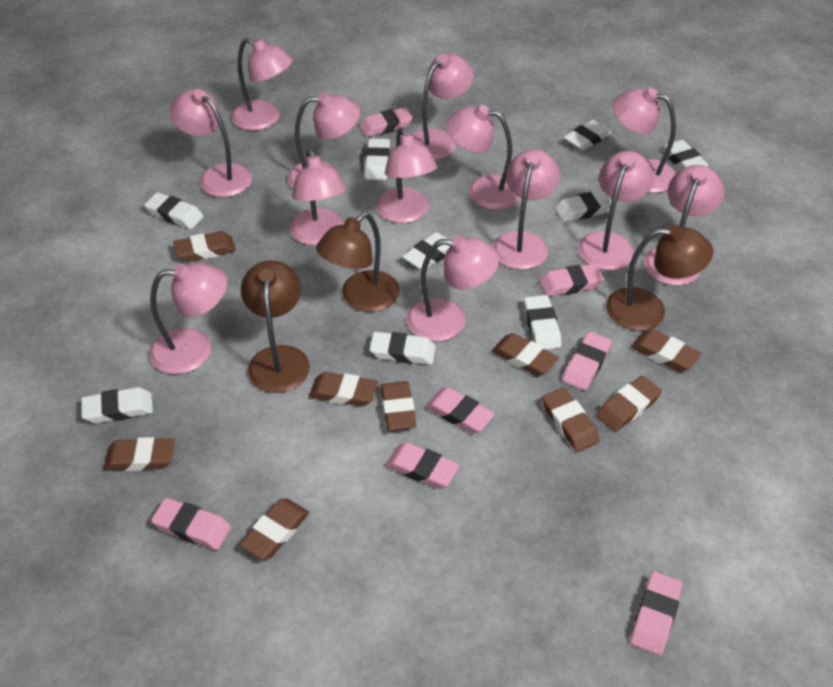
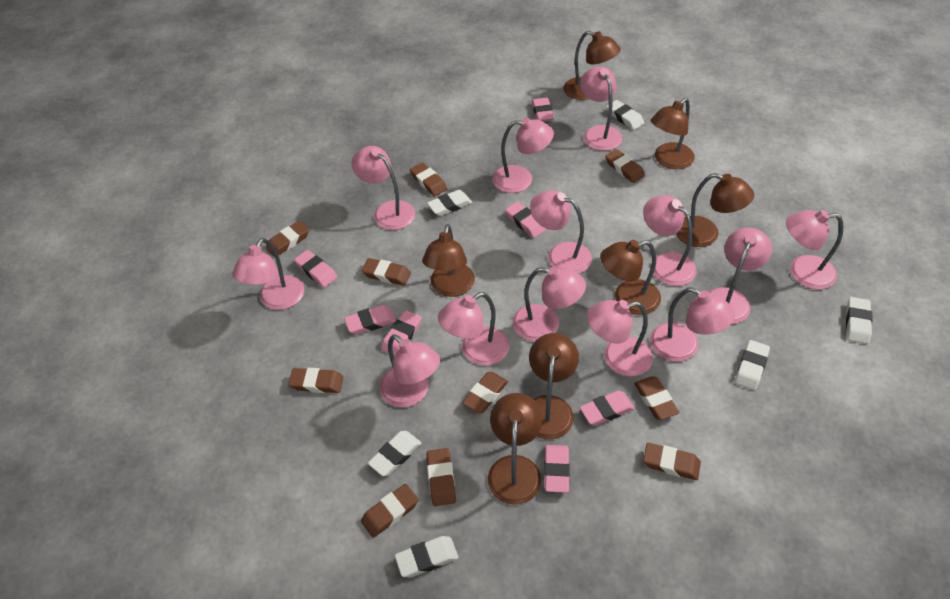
brown eraser: 9 -> 10
brown lamp: 3 -> 7
white eraser: 9 -> 6

